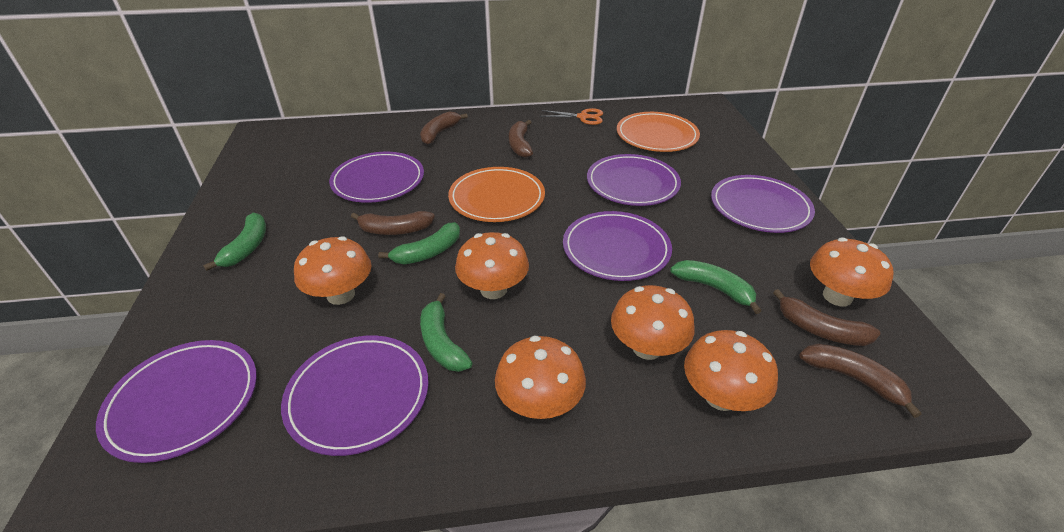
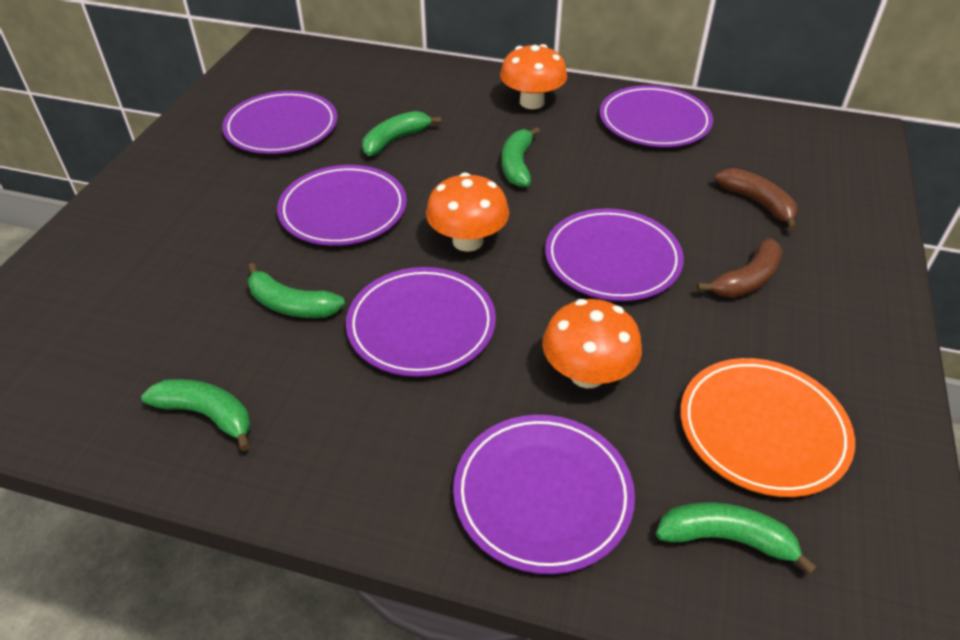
brown banana: 5 -> 2
green banana: 4 -> 5
orange mushroom: 6 -> 3
orange plate: 2 -> 1
orange scissors: 1 -> 0

